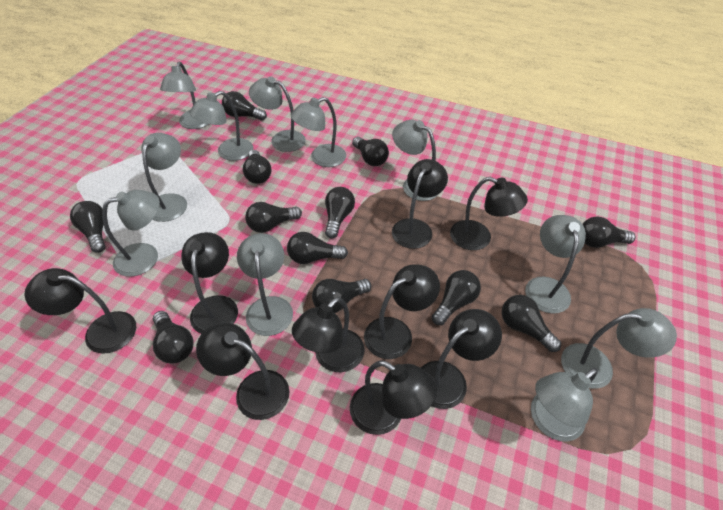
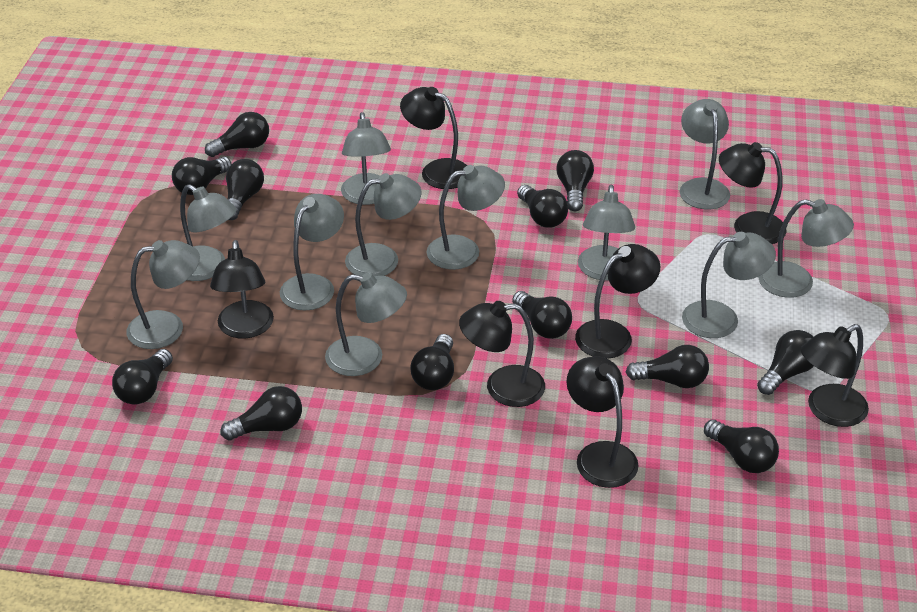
black lamp: 9 -> 7

